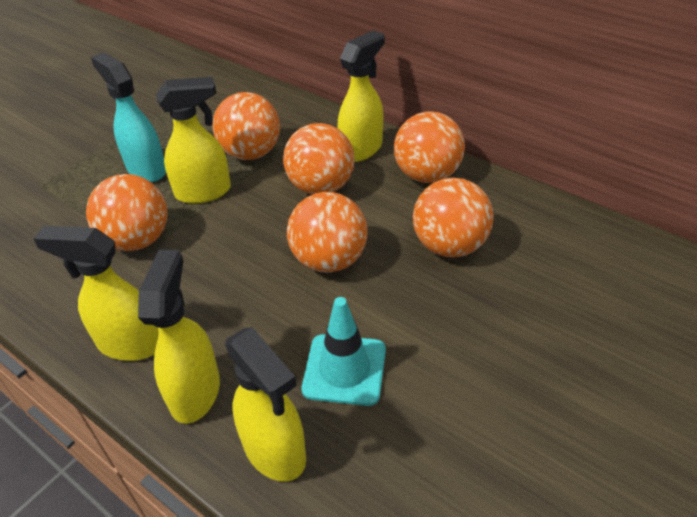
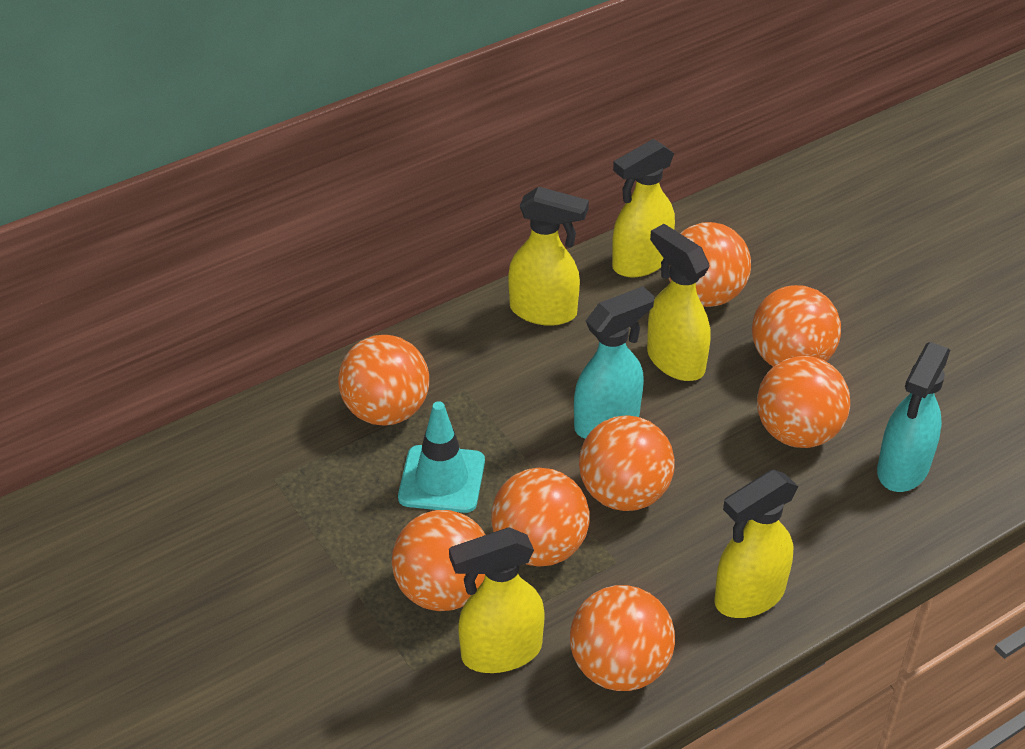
orange ball: 6 -> 8
turquoise spray bottle: 1 -> 2

